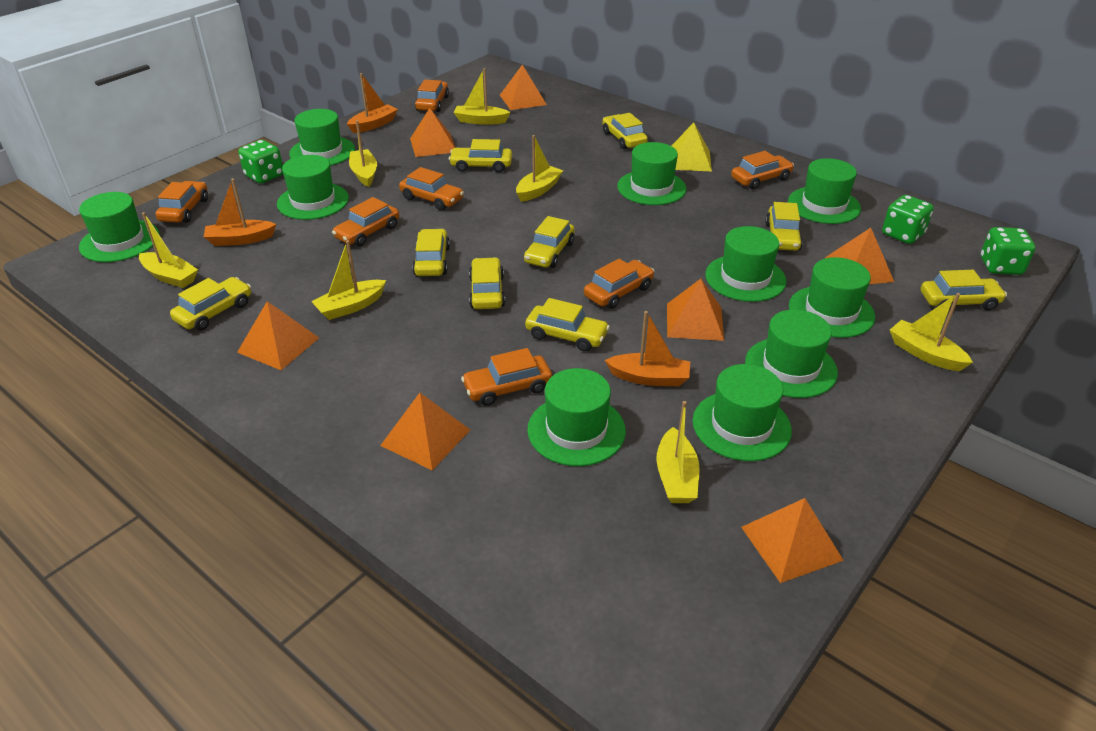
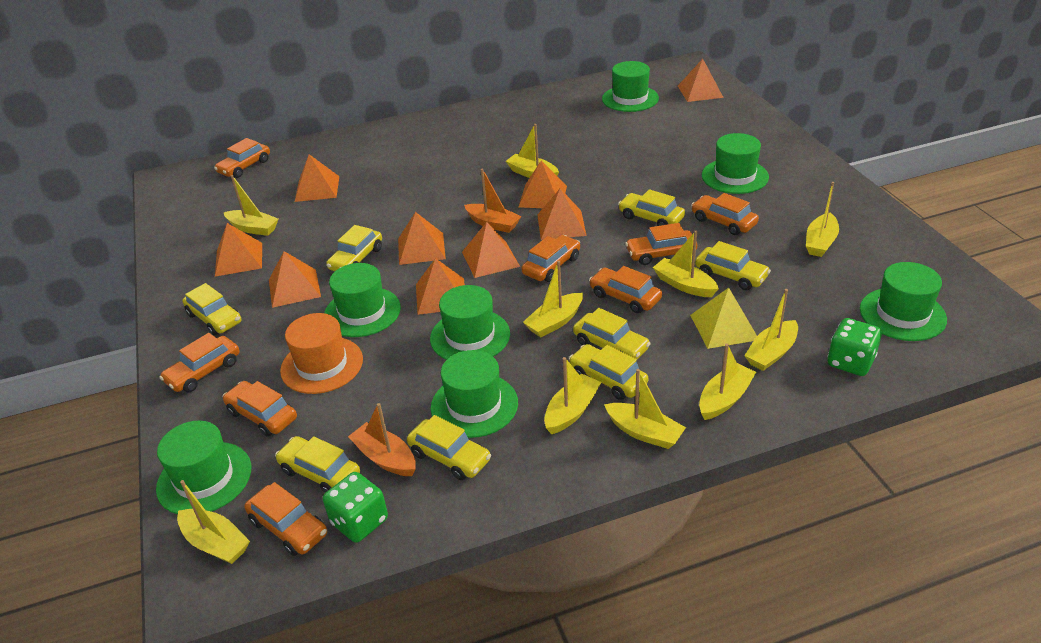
green dice: 3 -> 2
green hat: 10 -> 7
orange boat: 3 -> 2
orange car: 7 -> 8
orange hat: 0 -> 1
orange pyramid: 7 -> 9
yellow boat: 7 -> 10
yellow car: 9 -> 8

